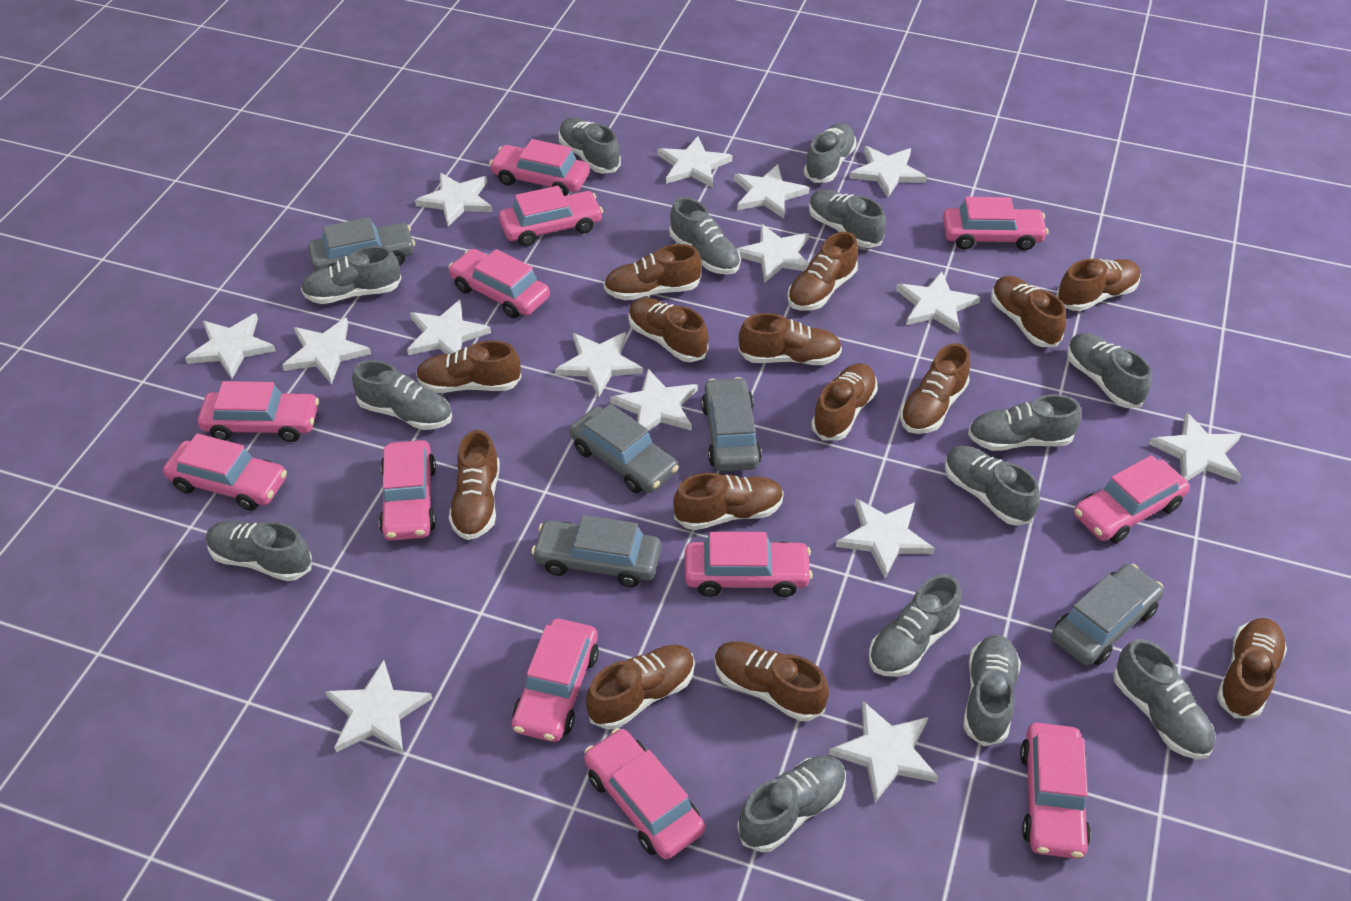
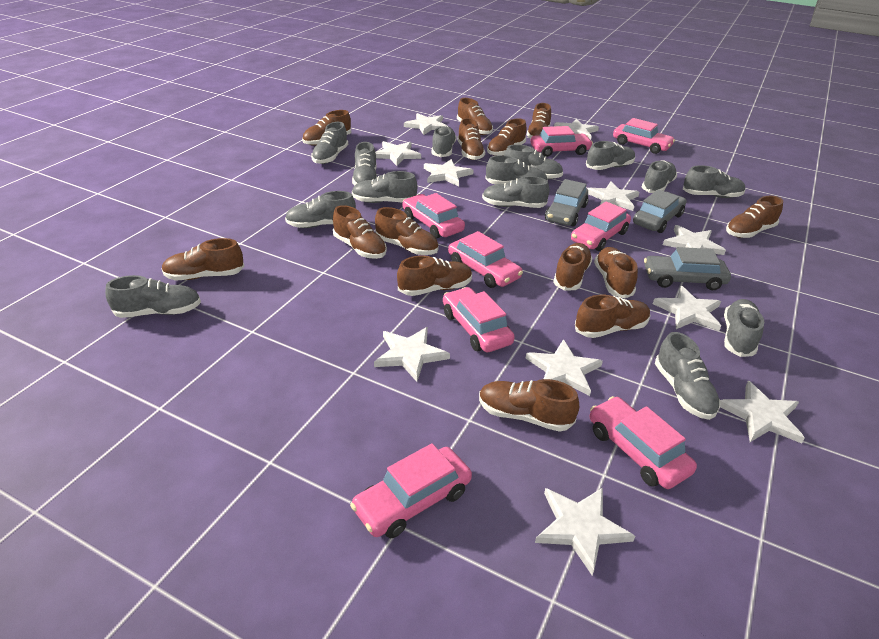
grey car: 5 -> 3
pink car: 12 -> 8
white star: 15 -> 11

